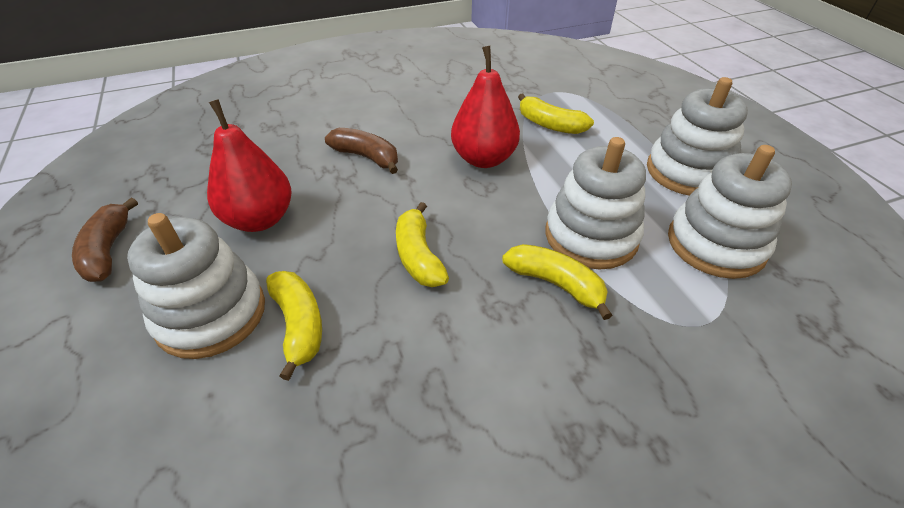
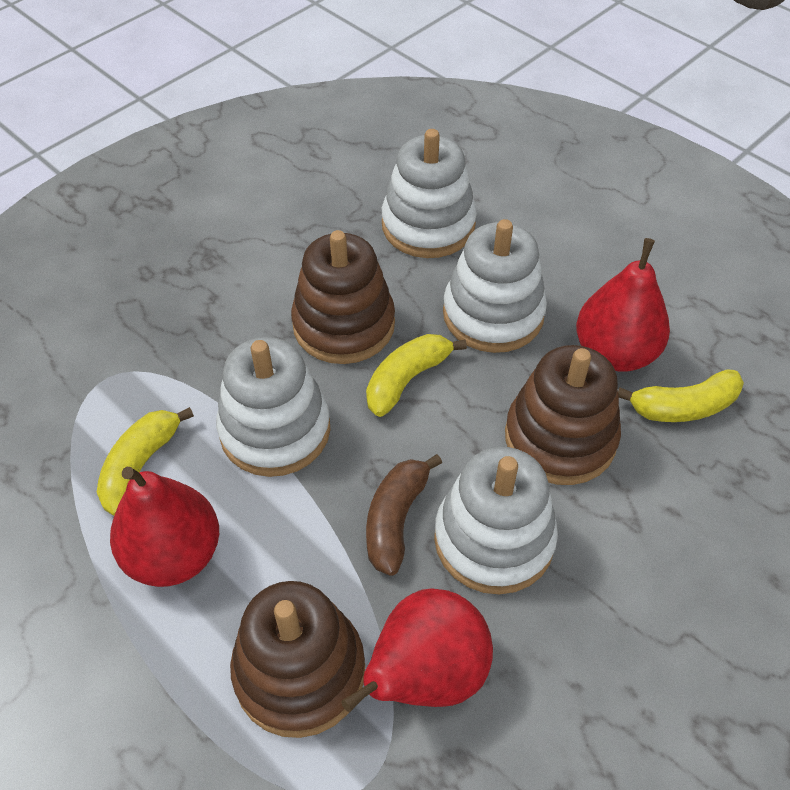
brown banana: 2 -> 1
brown stacking toy: 0 -> 3
red pear: 2 -> 3
yellow banana: 4 -> 3

